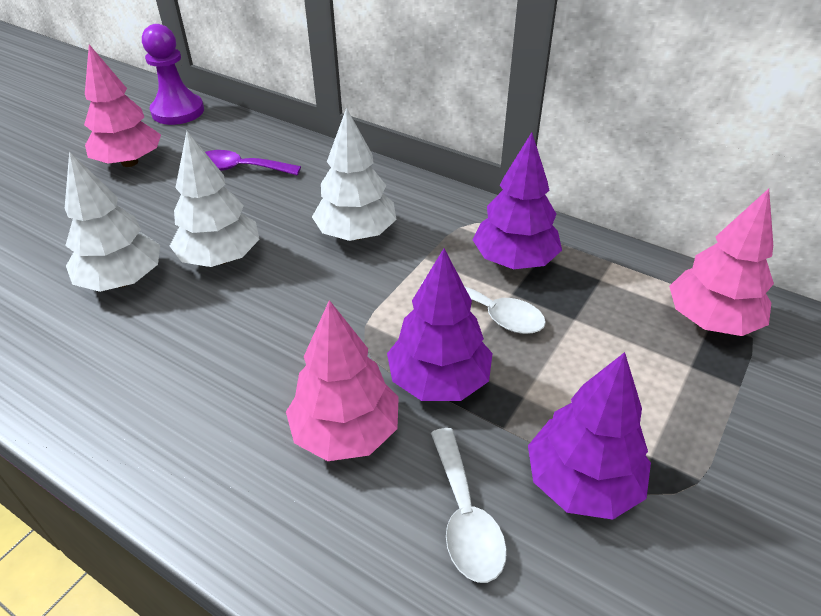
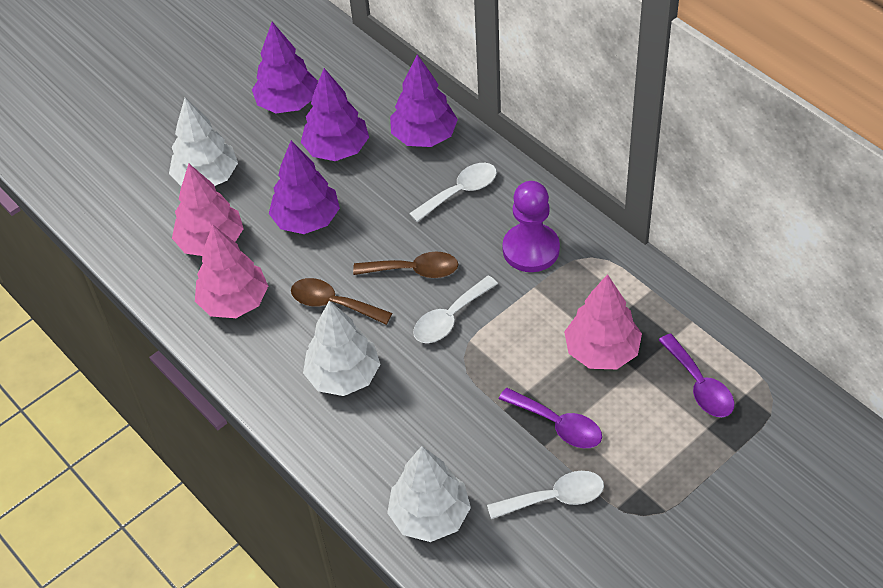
brown spoon: 0 -> 2
purple spoon: 1 -> 2
purple tree: 3 -> 4
white spoon: 2 -> 3

